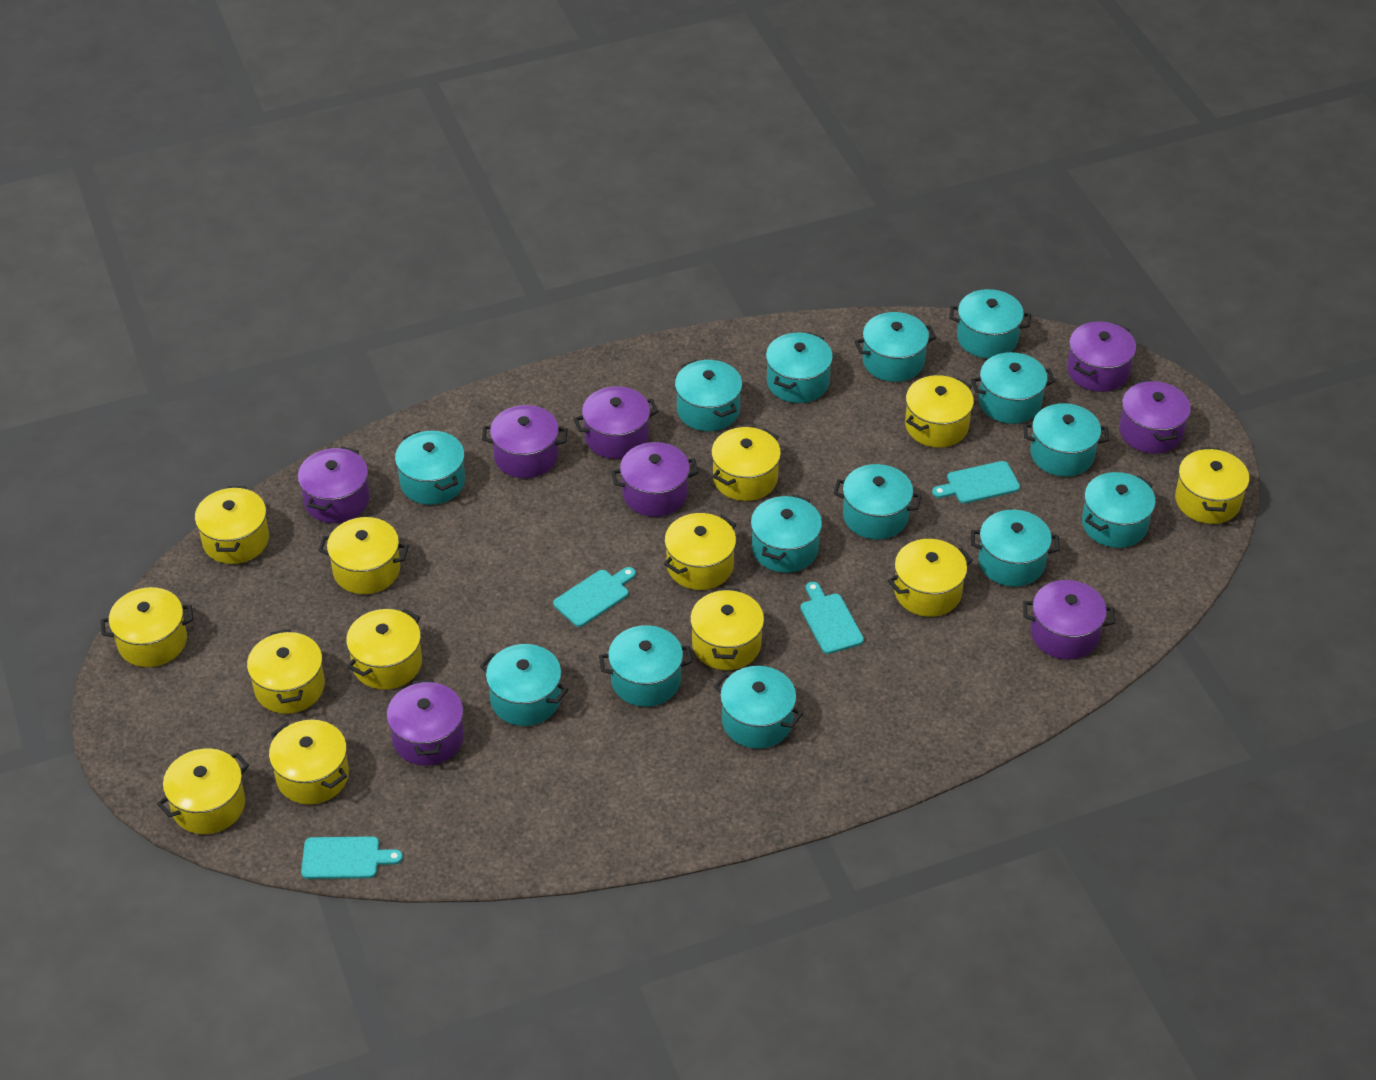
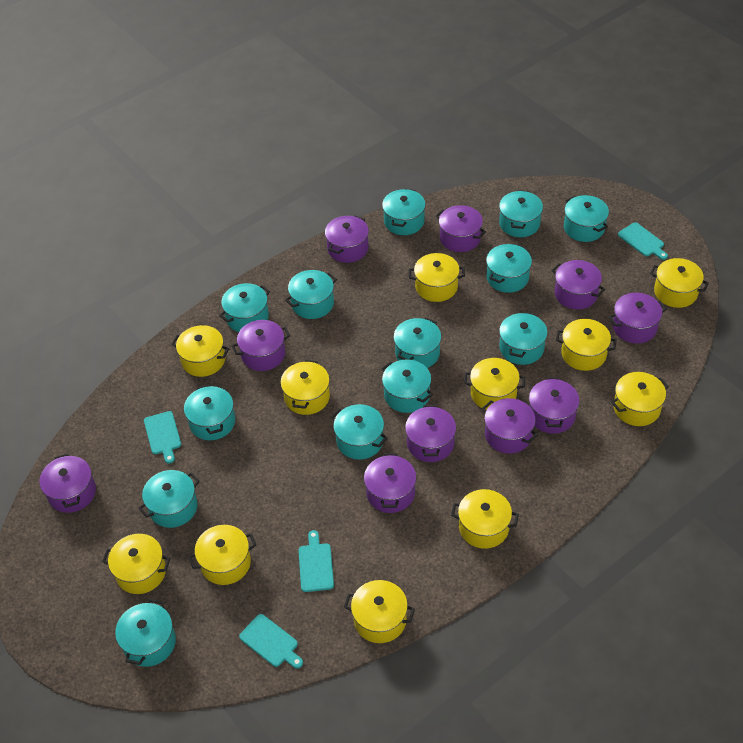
purple pot: 8 -> 10
turquoise pot: 14 -> 13
yellow pot: 13 -> 11

